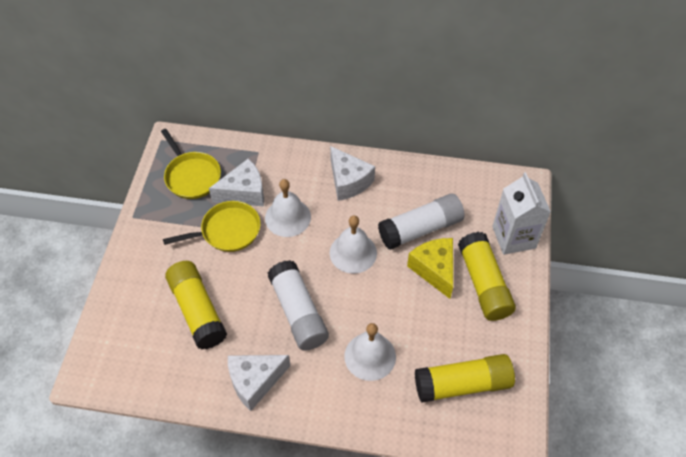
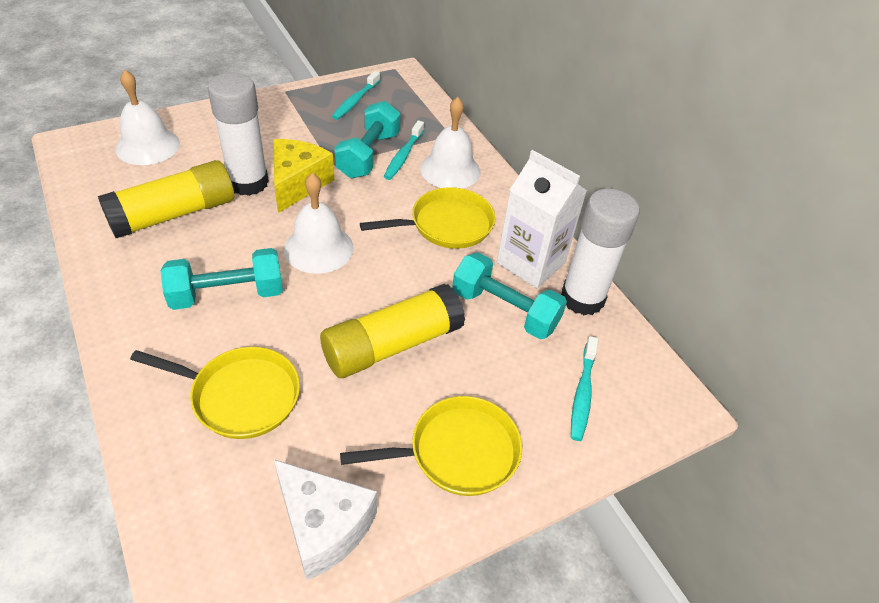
turquoise dumbbell: 0 -> 3
turquoise toothbrush: 0 -> 3
white cheese: 3 -> 1
yellow glue stick: 3 -> 2
yellow pan: 2 -> 3

